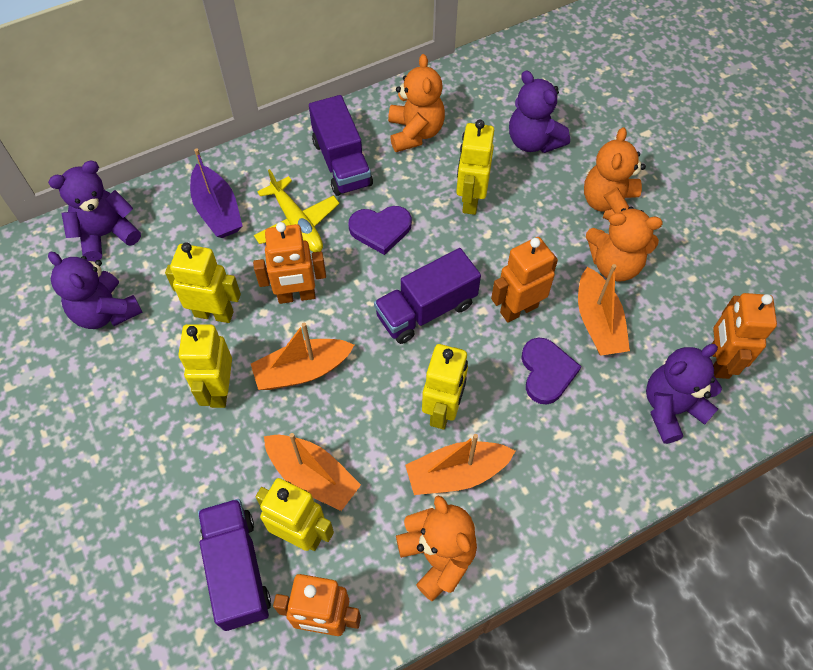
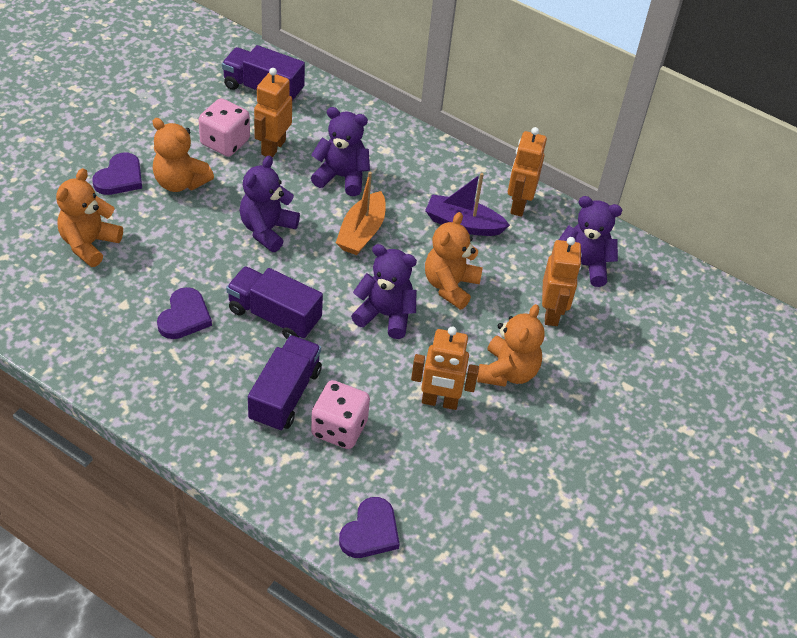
orange boat: 4 -> 1
pink dice: 0 -> 2
purple heart: 2 -> 3
yellow plane: 1 -> 0
yellow robot: 5 -> 0

